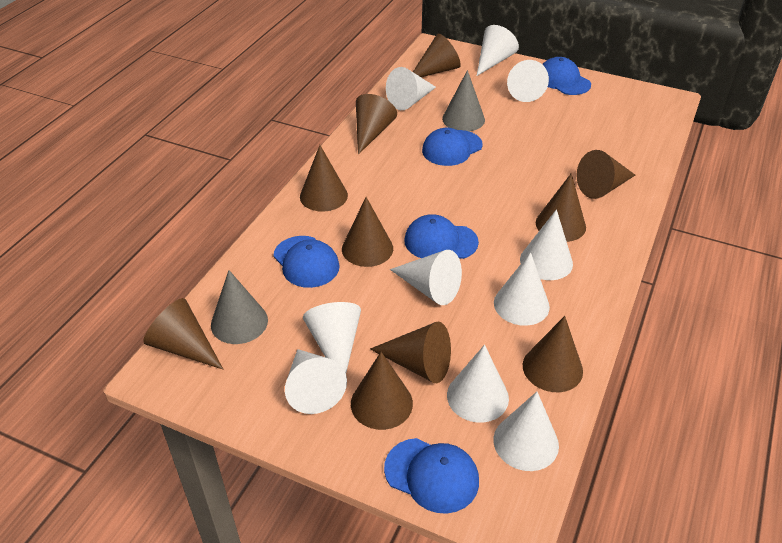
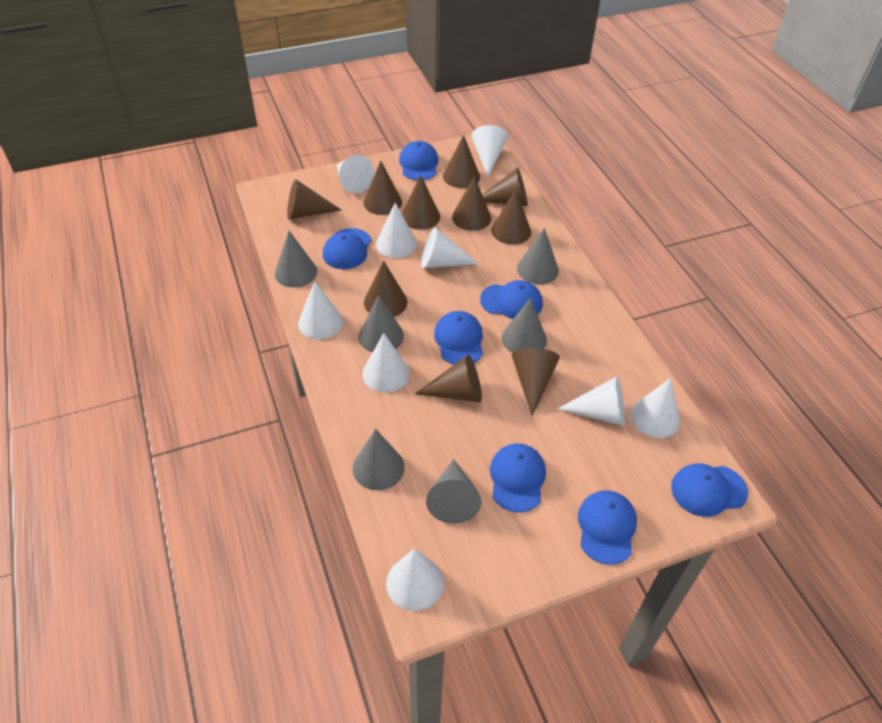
blue cap: 5 -> 7
grey cone: 2 -> 6
white cone: 10 -> 9

